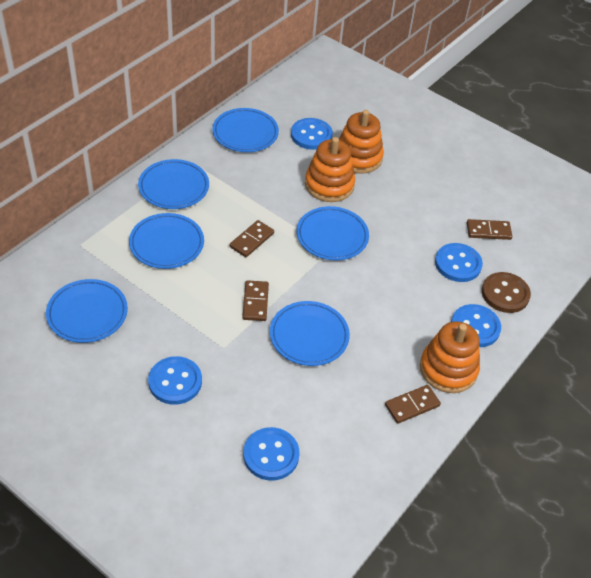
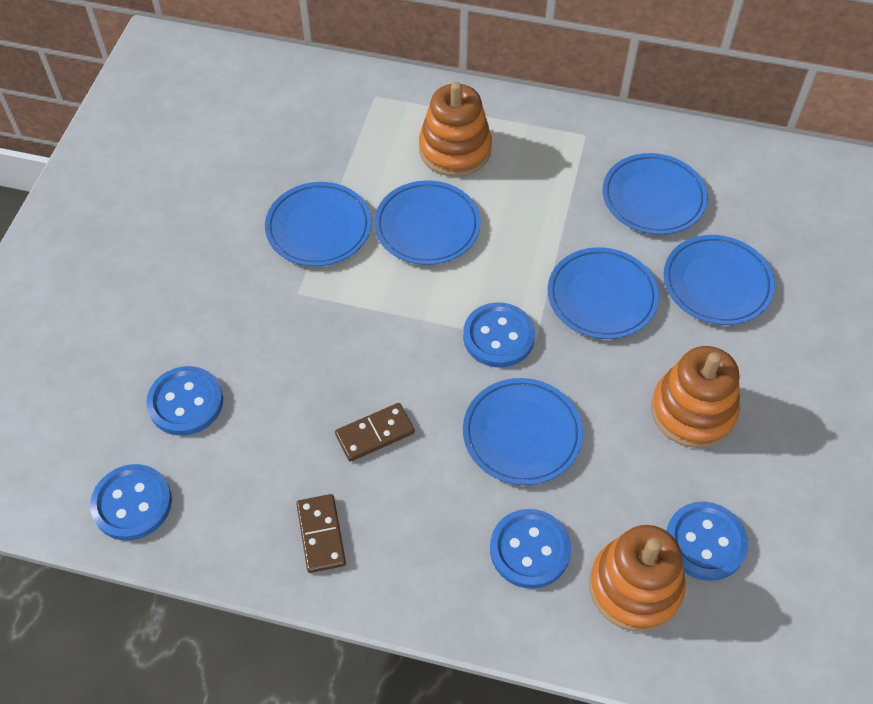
brown button: 1 -> 0
brown domino: 4 -> 2

